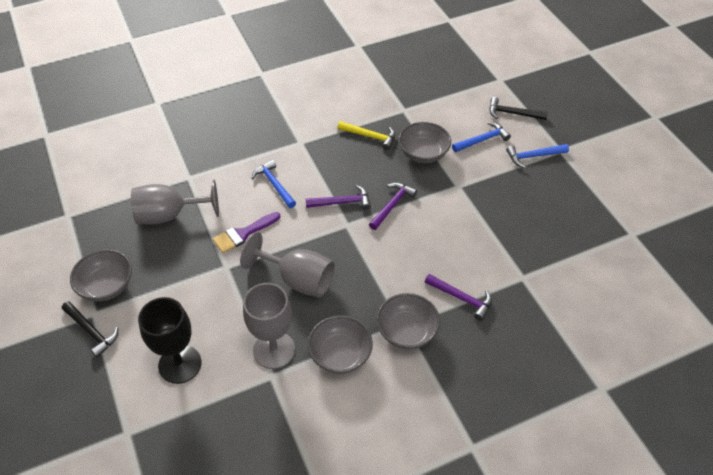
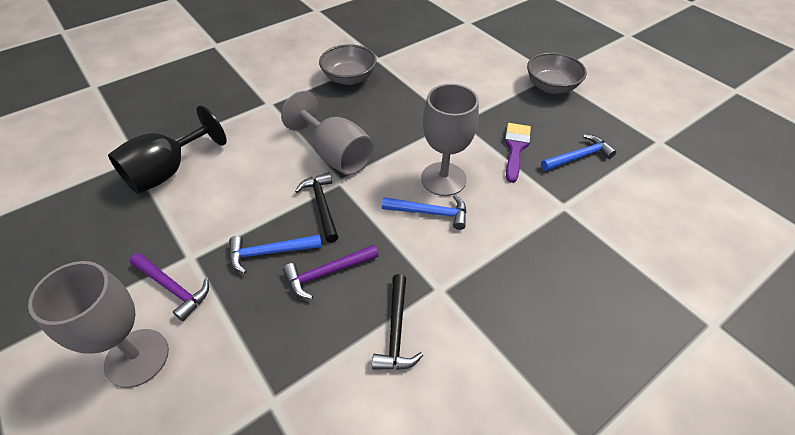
grey bowl: 4 -> 2
purple hammer: 3 -> 2
yellow hammer: 1 -> 0

